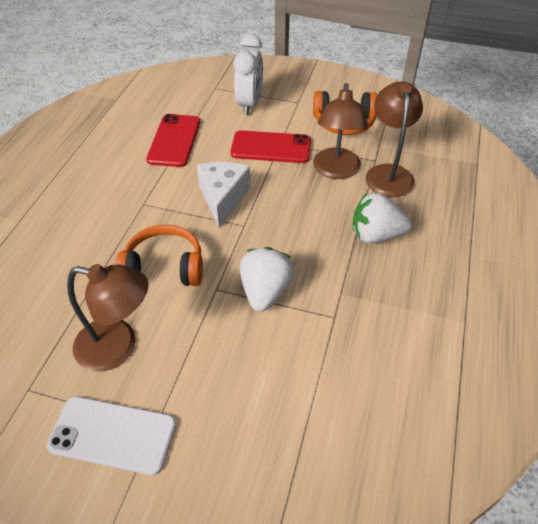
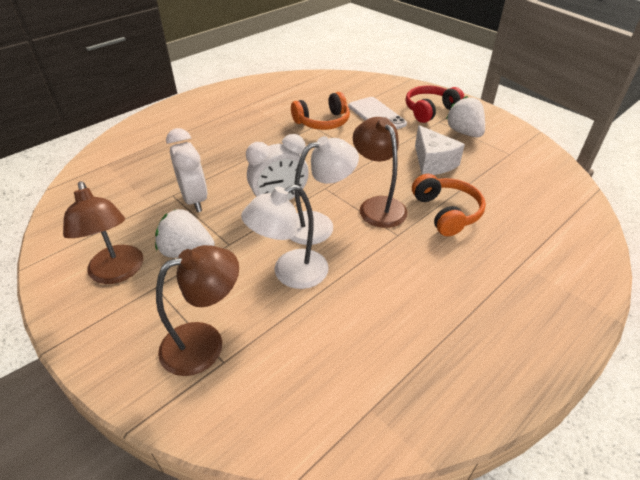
red headphones: 0 -> 1
red phone: 2 -> 0
white clock: 1 -> 2
white lamp: 0 -> 2

